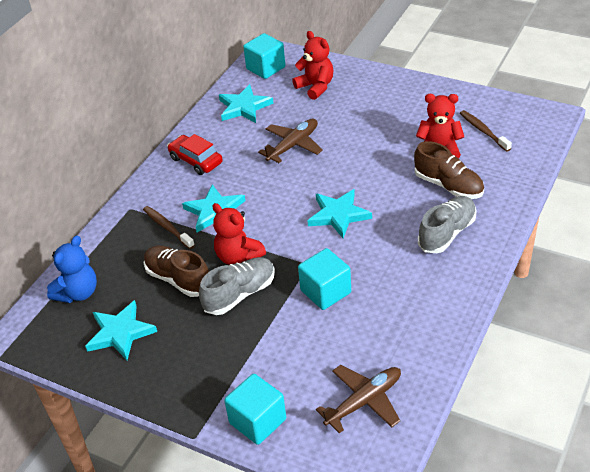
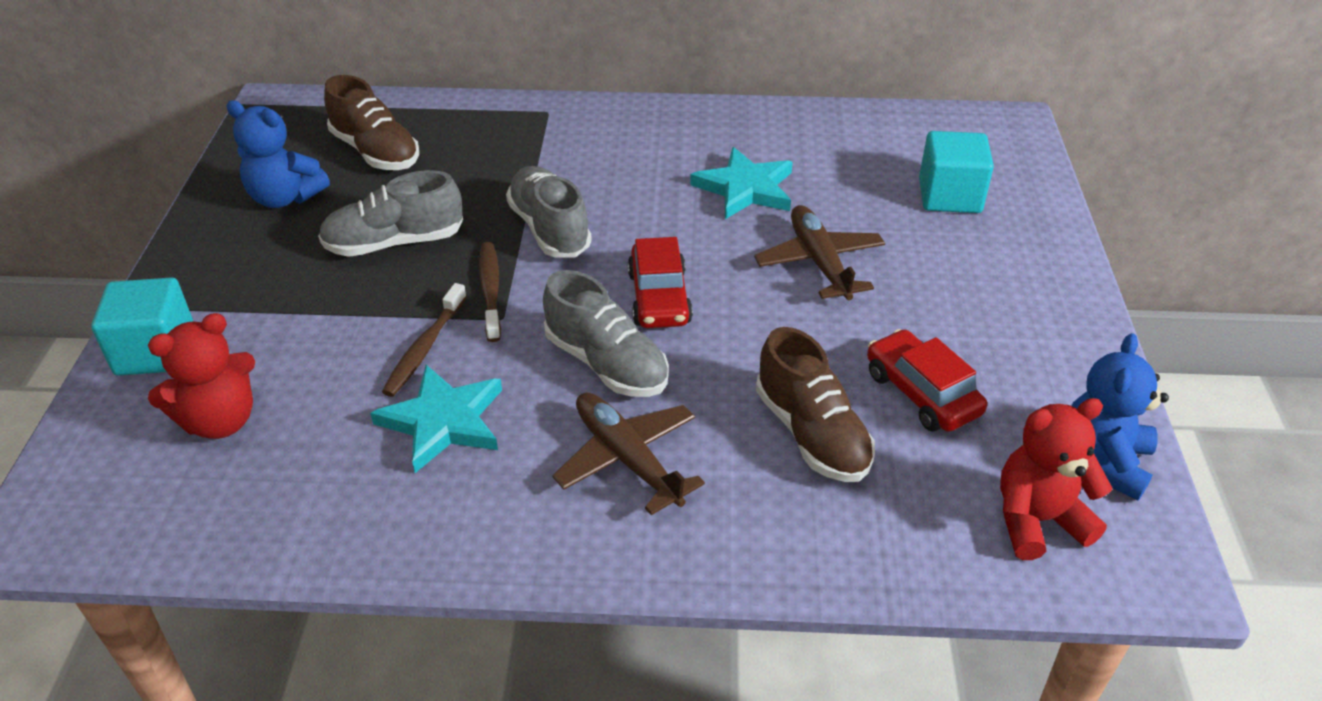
blue teddy bear: 1 -> 2
grey shoe: 2 -> 3
red car: 1 -> 2
red teddy bear: 3 -> 2
turquoise cube: 3 -> 2
turquoise star: 4 -> 2

